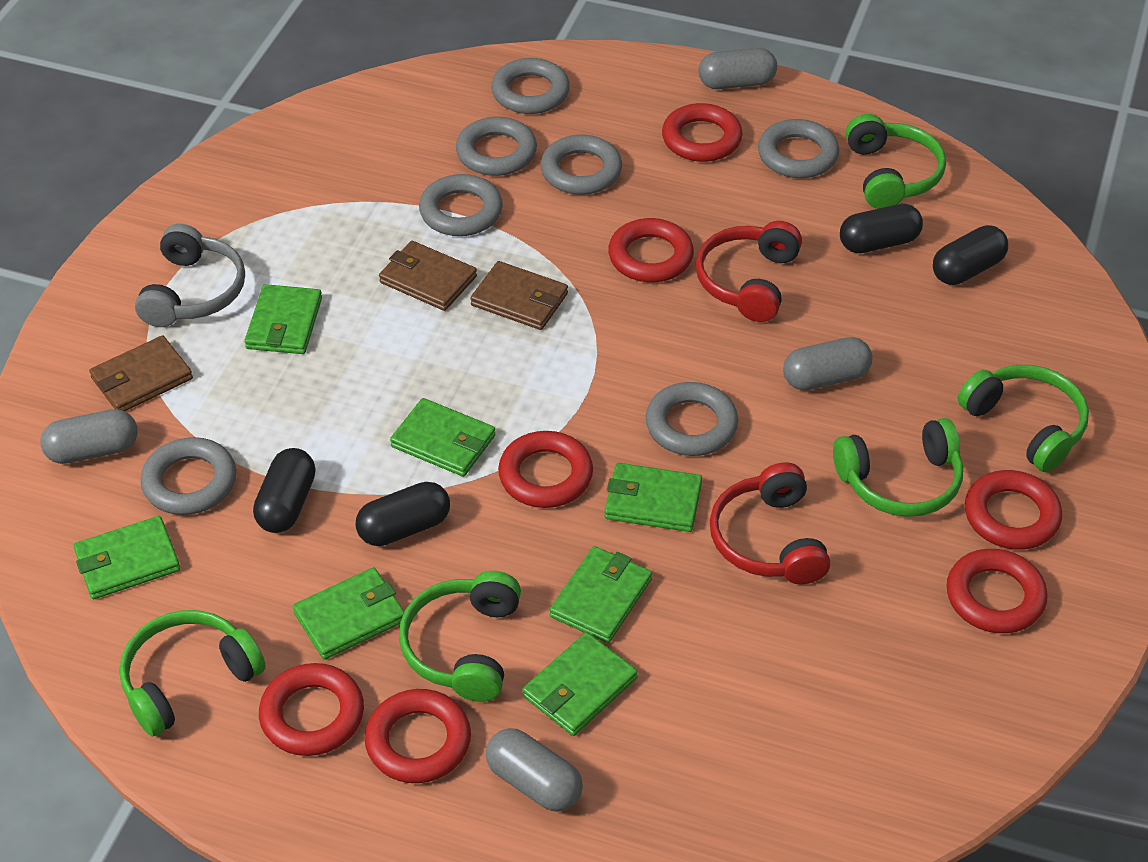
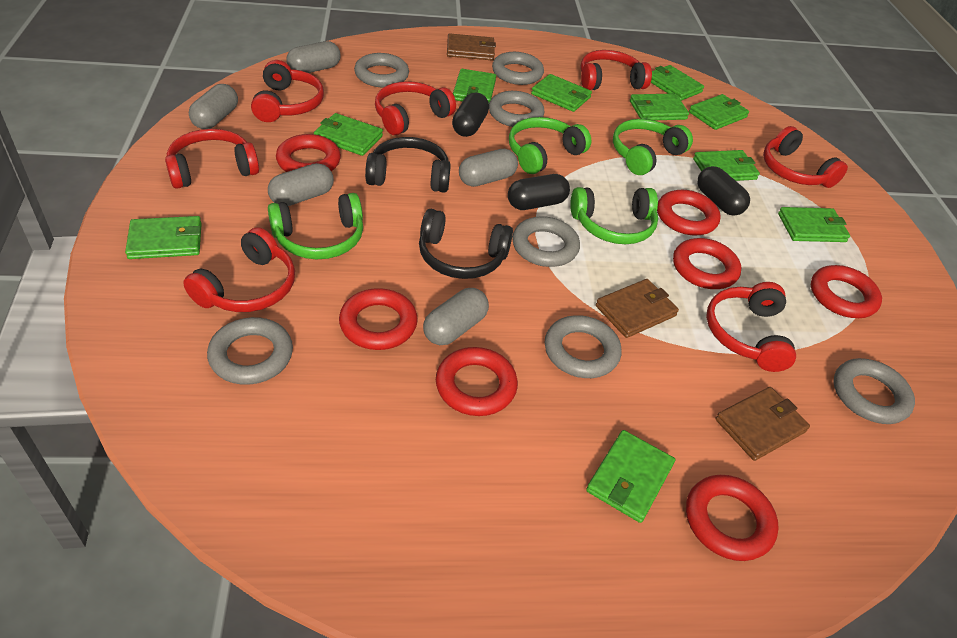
black capsule: 4 -> 3
black headphones: 0 -> 2
green headphones: 5 -> 4
green wallet: 7 -> 10
grey capsule: 4 -> 5
grey headphones: 1 -> 0
red headphones: 2 -> 7

